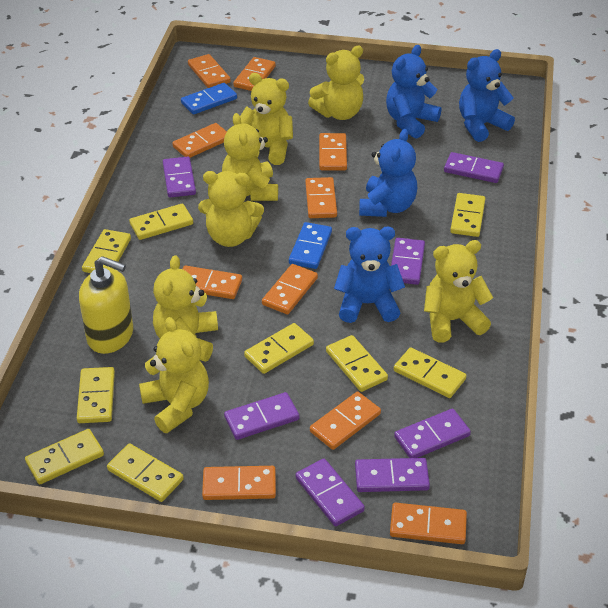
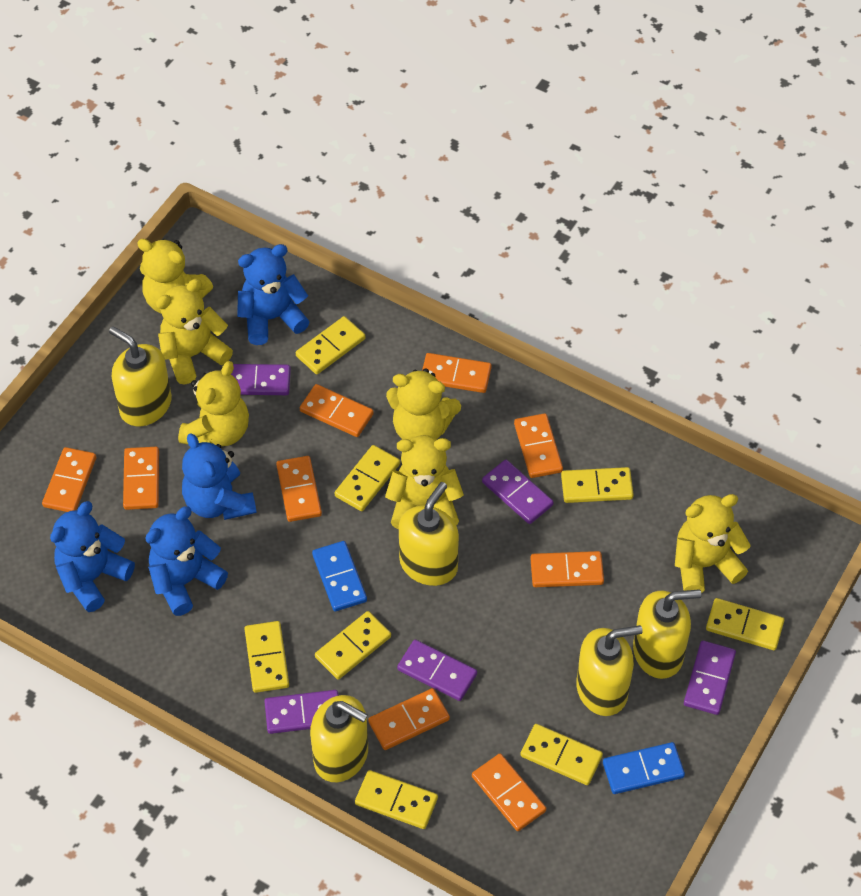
orange domino: 10 -> 9
purple domino: 7 -> 5
yellow domino: 9 -> 8
yellow soap dispenser: 1 -> 5
yellow teddy bear: 7 -> 6

